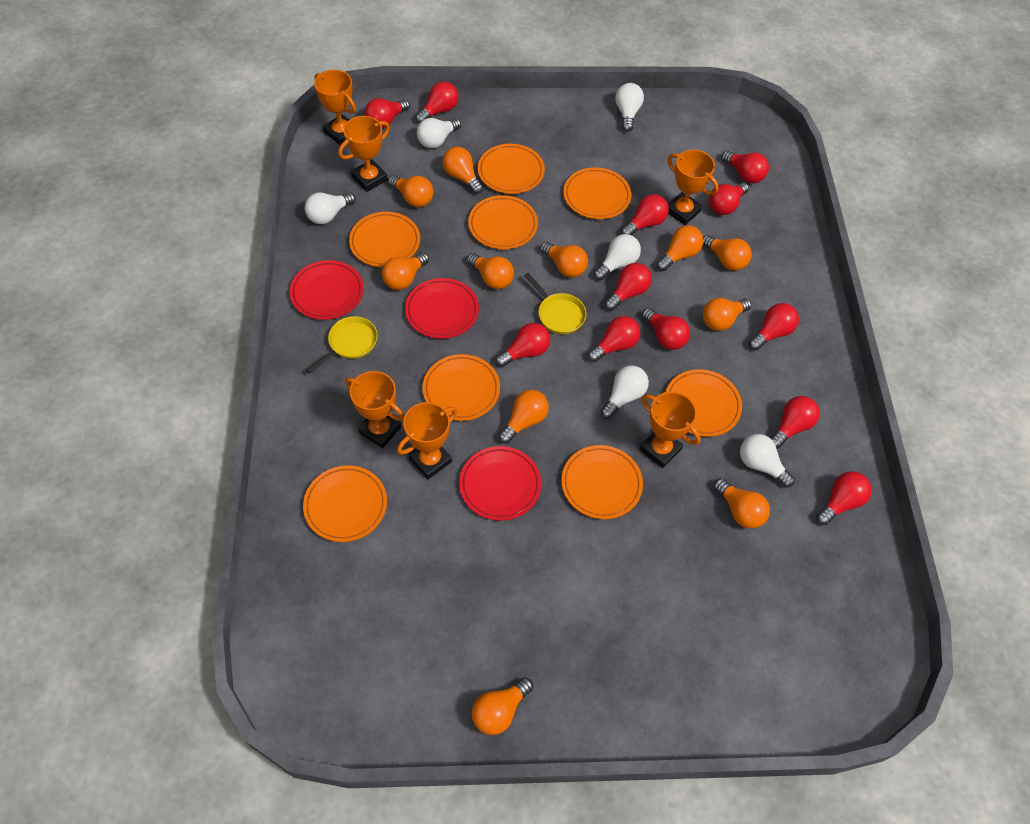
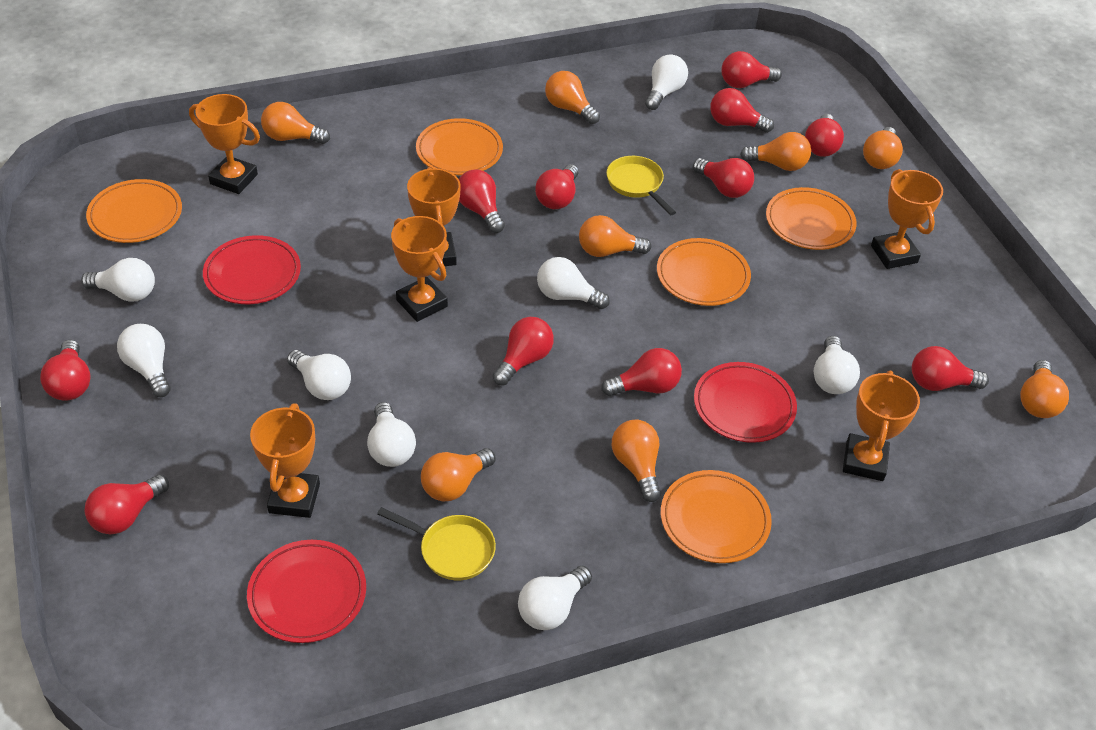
orange light bulb: 11 -> 8
orange plate: 8 -> 5
red light bulb: 12 -> 11
white light bulb: 6 -> 8

